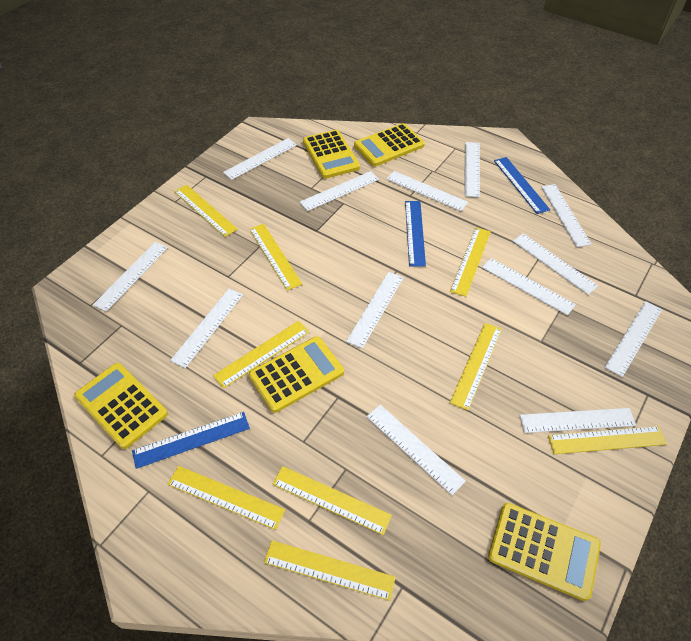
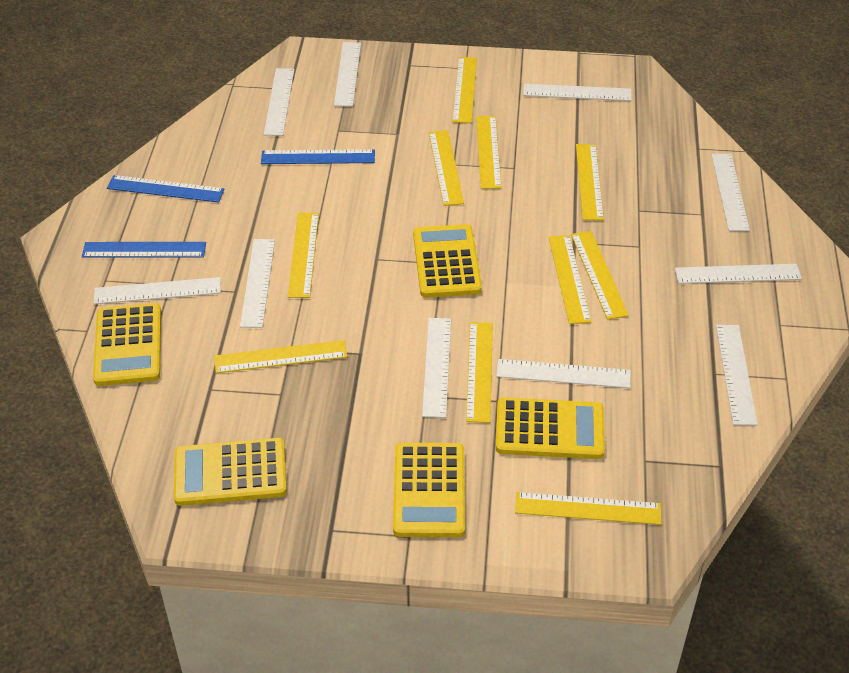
white ruler: 13 -> 10
yellow ruler: 9 -> 10

